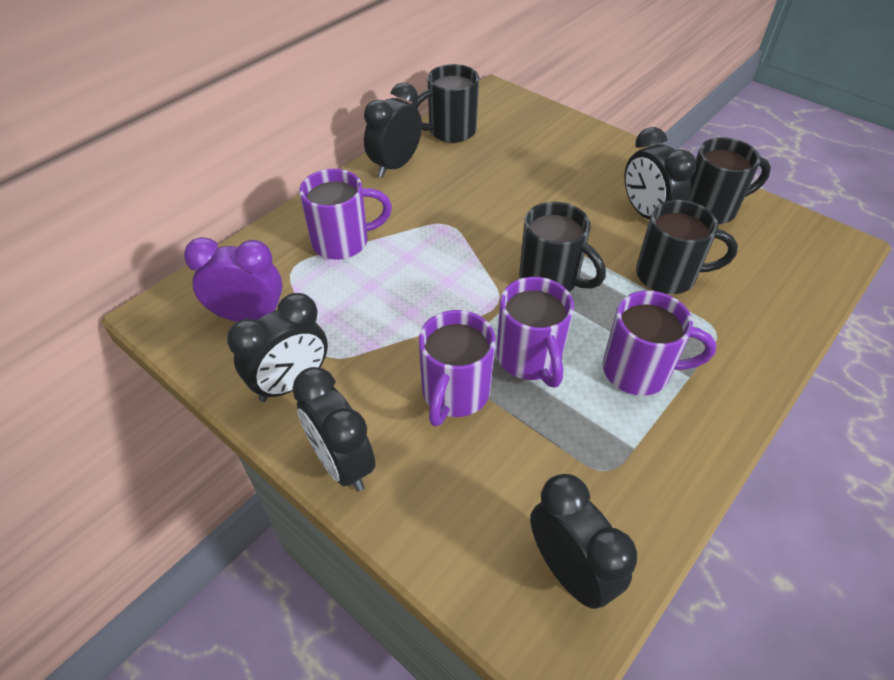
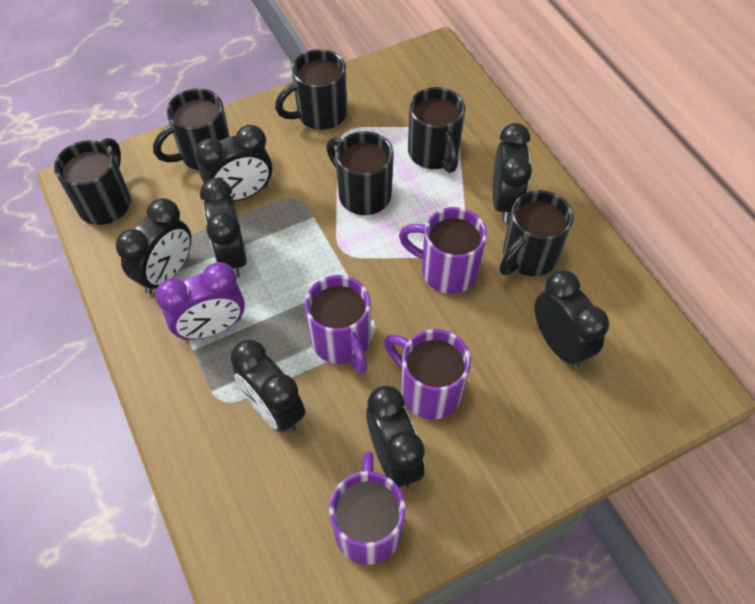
black clock: 5 -> 7
black mug: 4 -> 6

